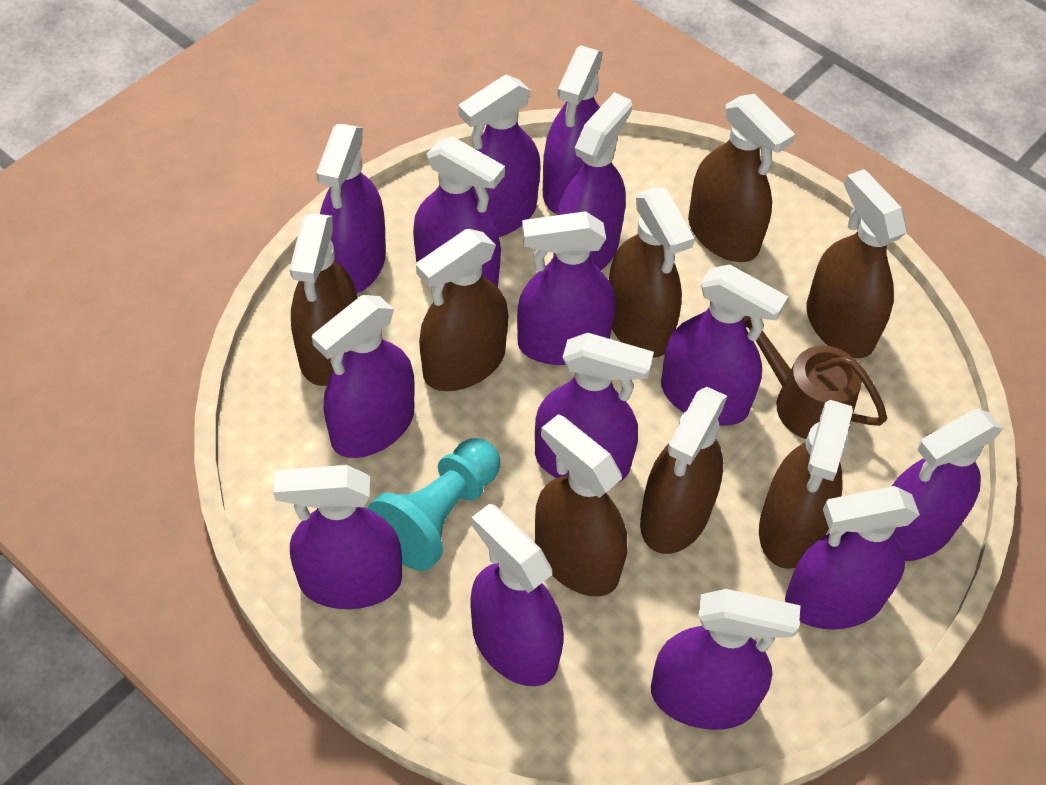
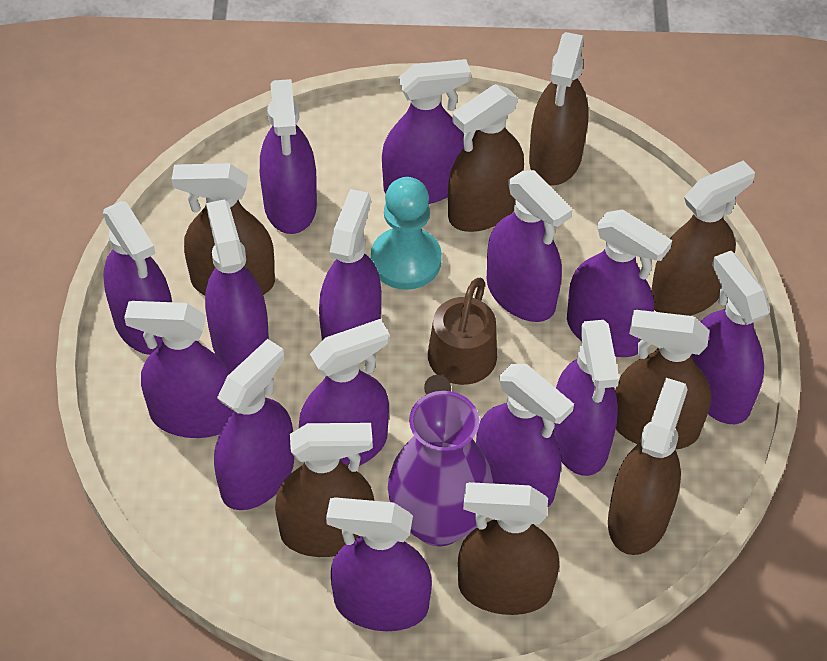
purple vase: 0 -> 1

